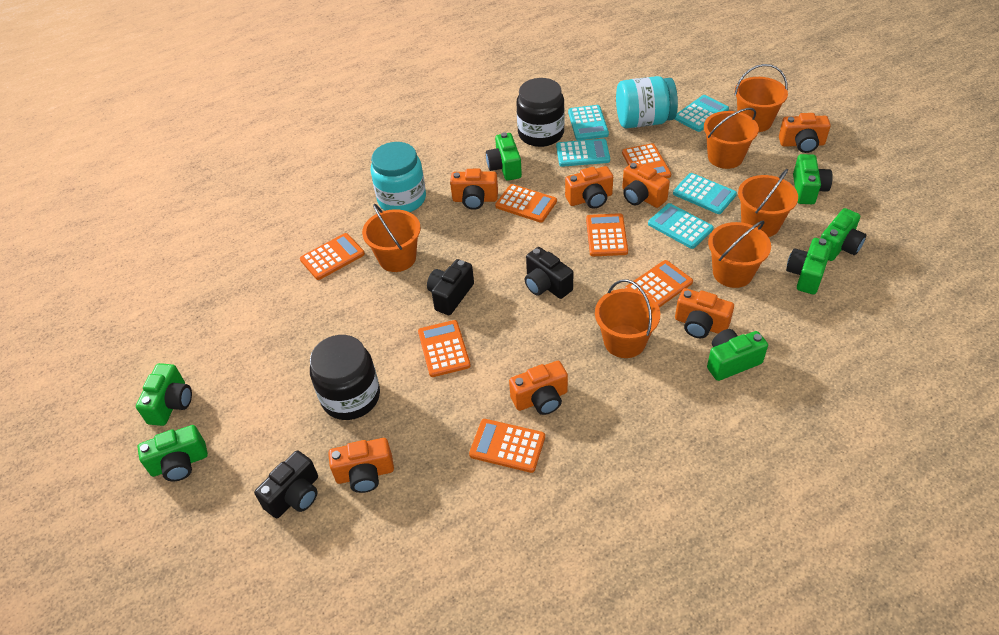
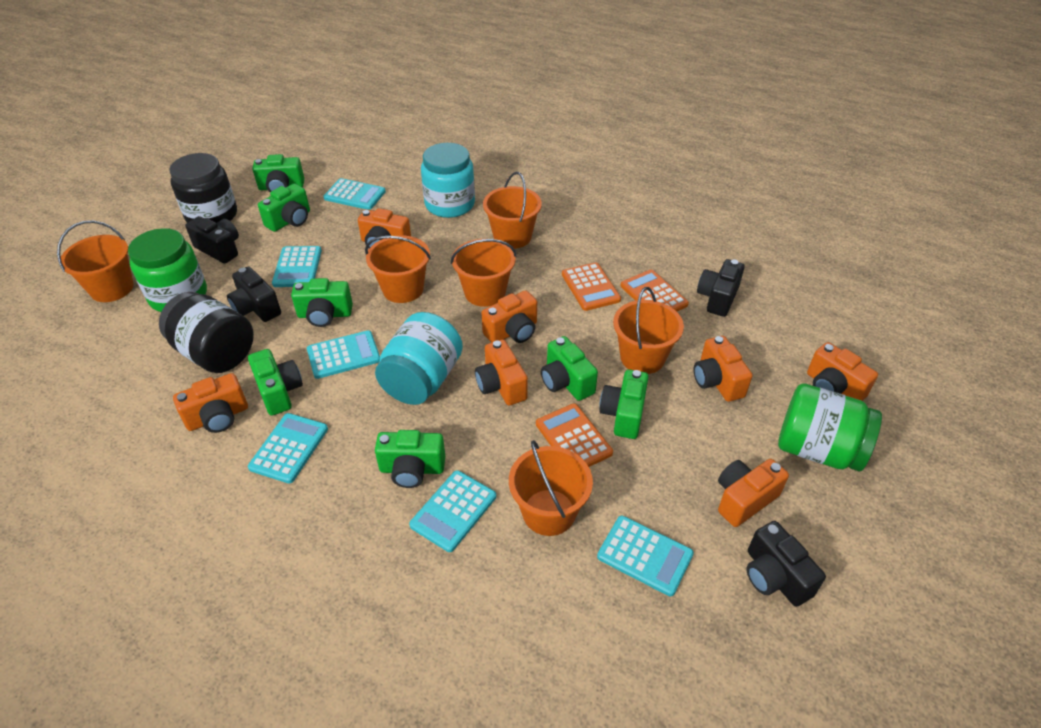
black camera: 3 -> 4
green jar: 0 -> 2
orange calculator: 7 -> 3
turquoise calculator: 5 -> 6

